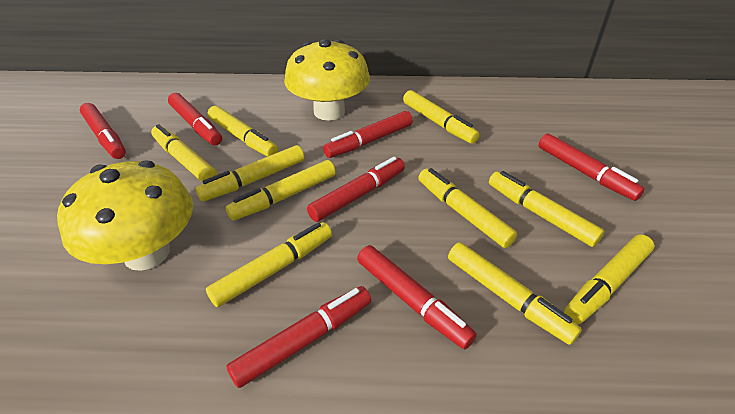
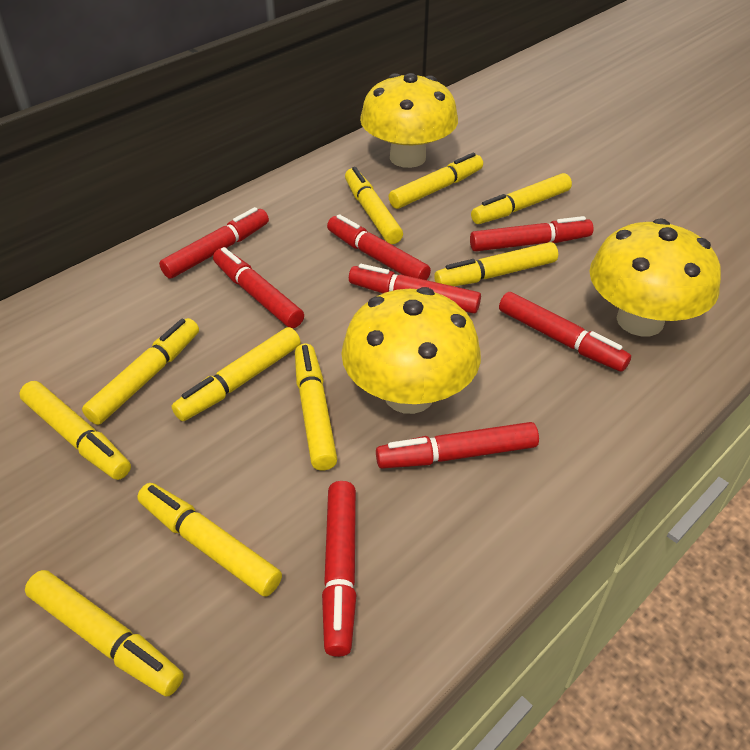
red marker: 7 -> 8
yellow mushroom: 2 -> 3

